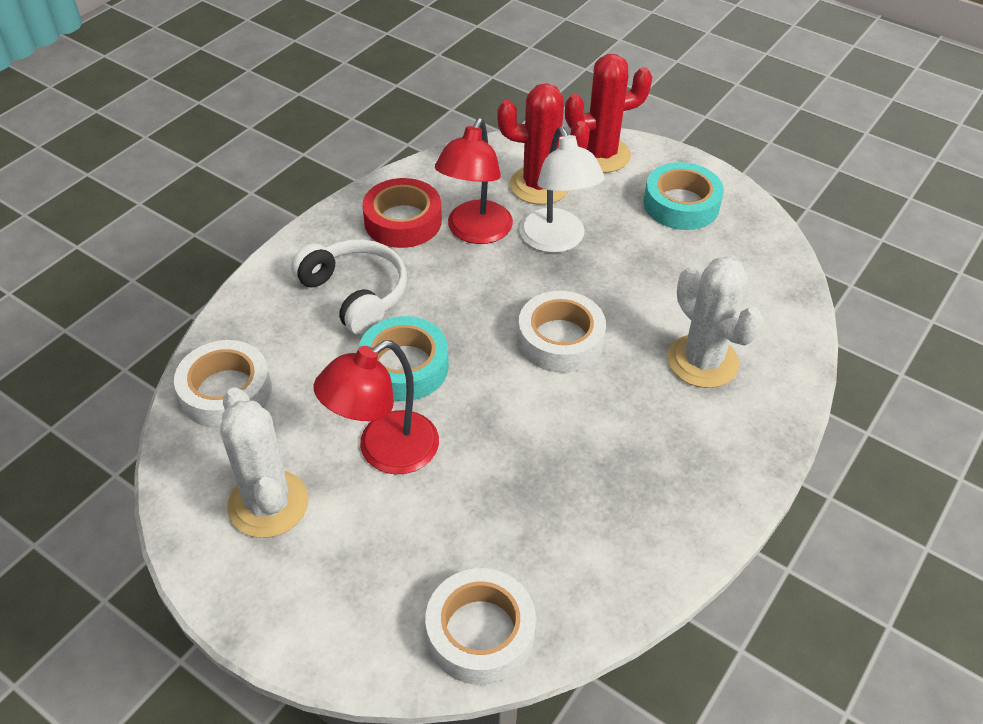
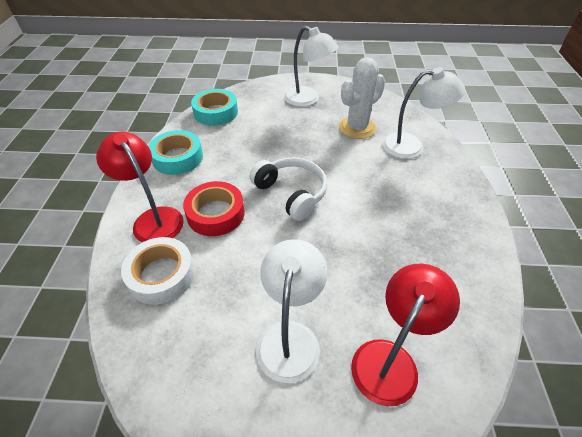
red cactus: 2 -> 0
white cactus: 2 -> 1
white lamp: 1 -> 3
white tape: 3 -> 1

